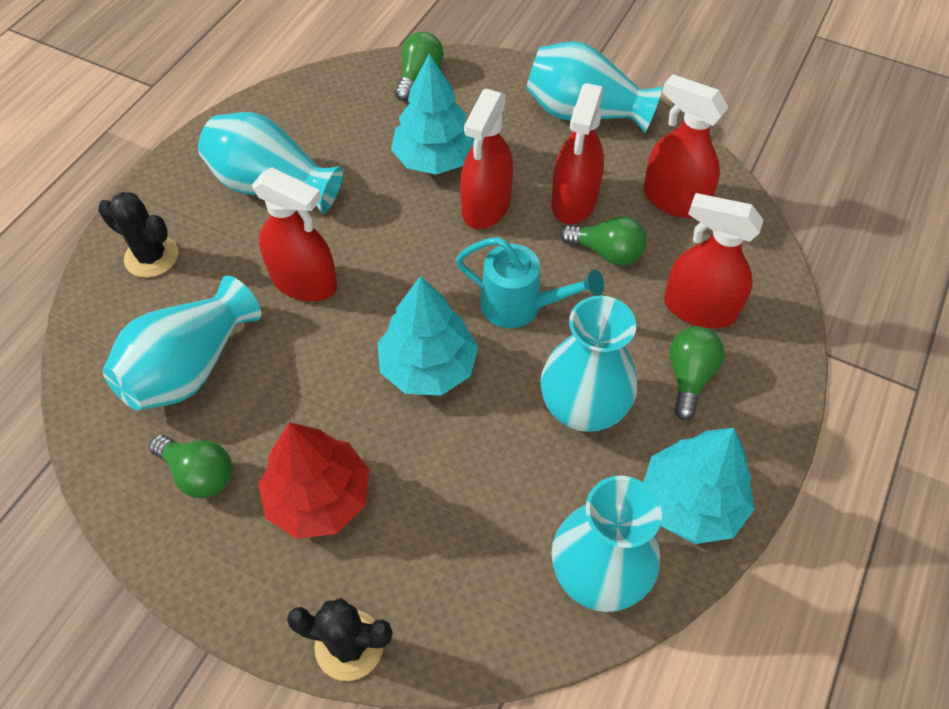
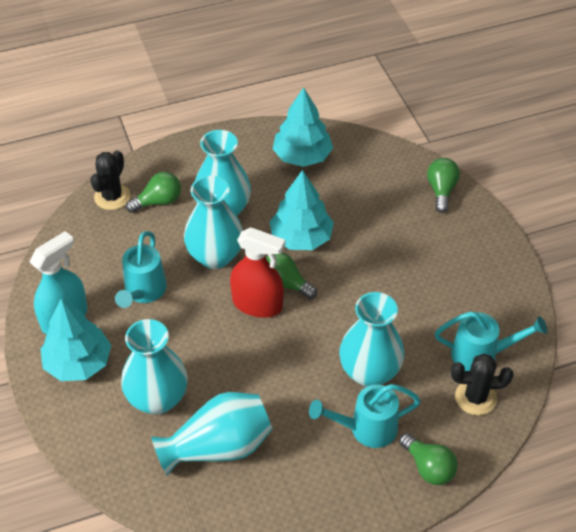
red spray bottle: 5 -> 1
red tree: 1 -> 0
turquoise spray bottle: 0 -> 1
turquoise watering can: 1 -> 3

